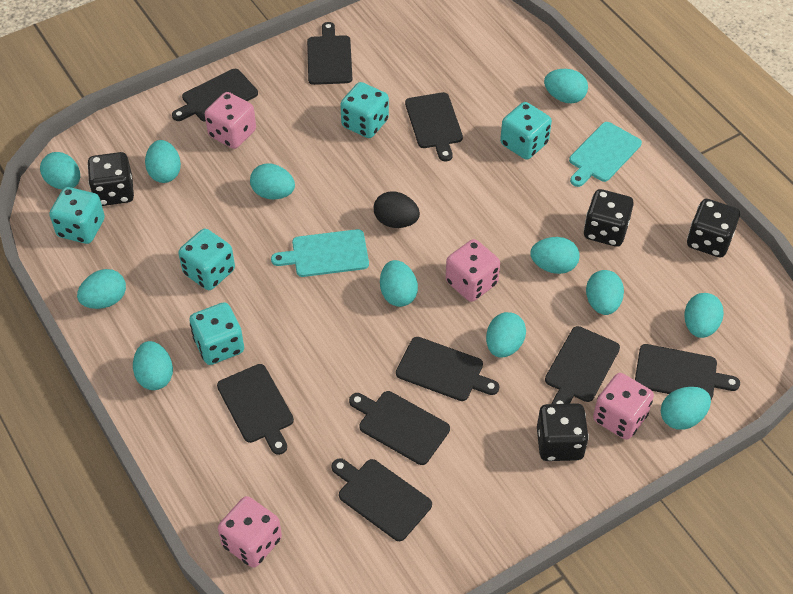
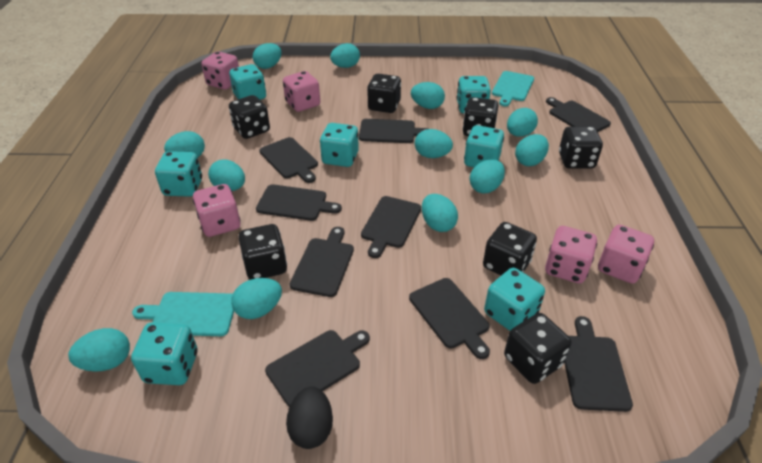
black dice: 4 -> 7
pink dice: 4 -> 5
turquoise dice: 5 -> 7

